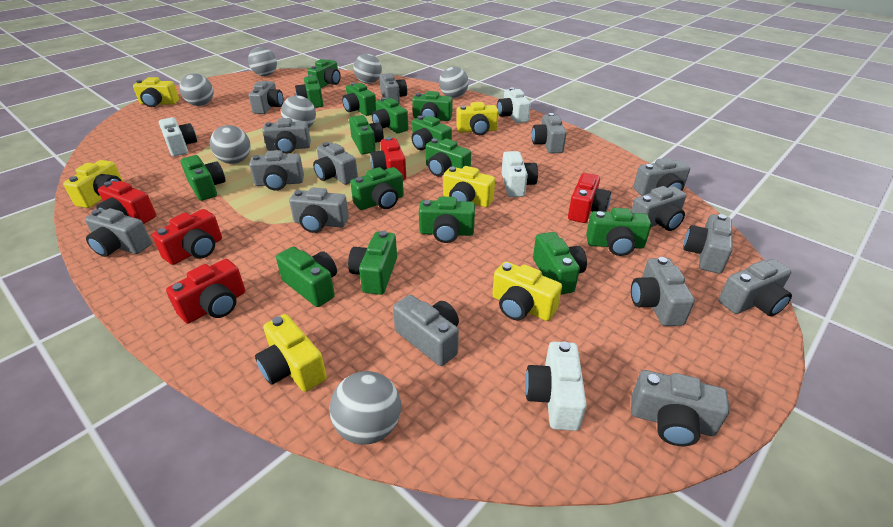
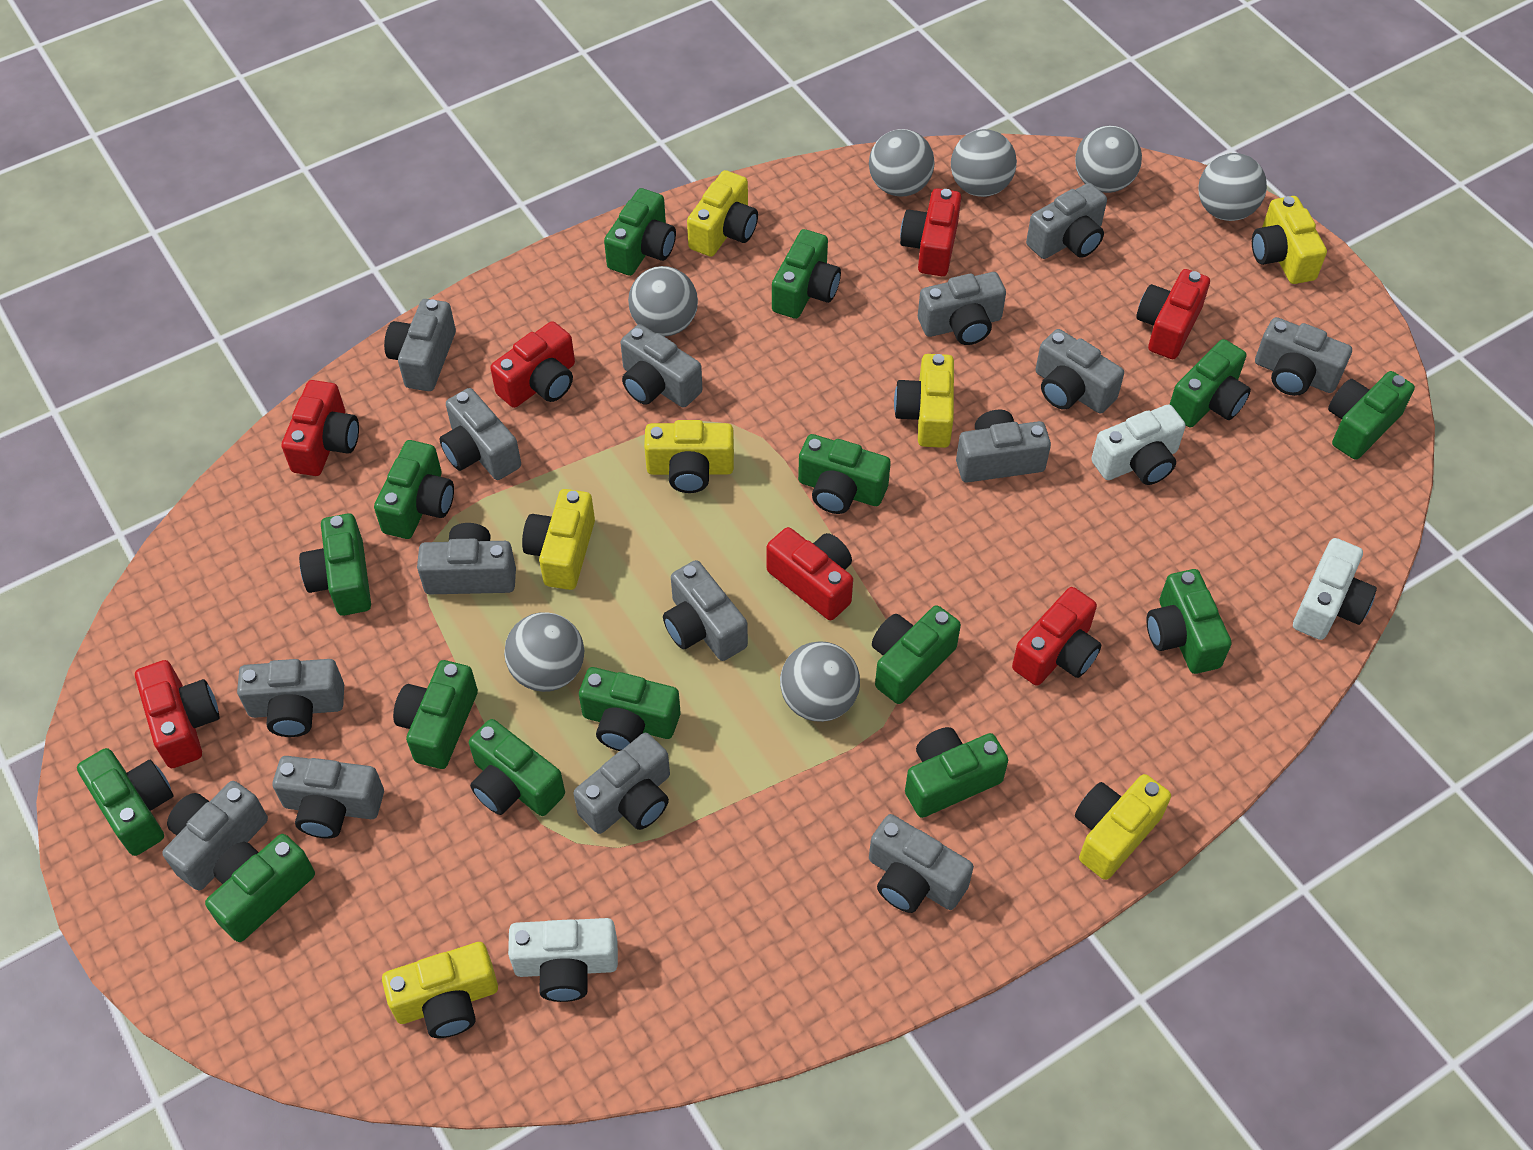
red camera: 5 -> 7
white camera: 4 -> 3
yellow camera: 6 -> 7

